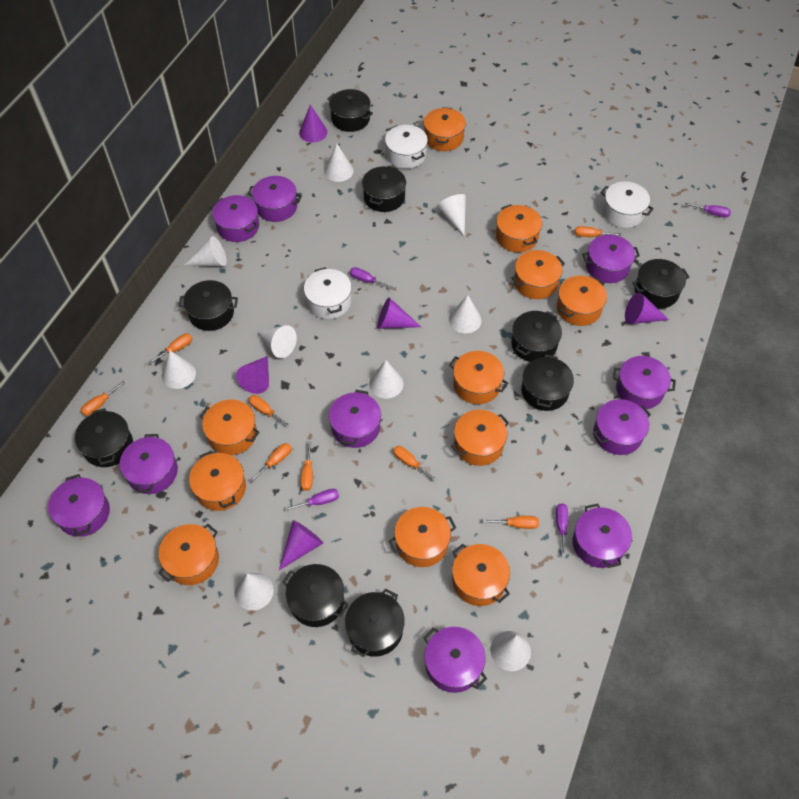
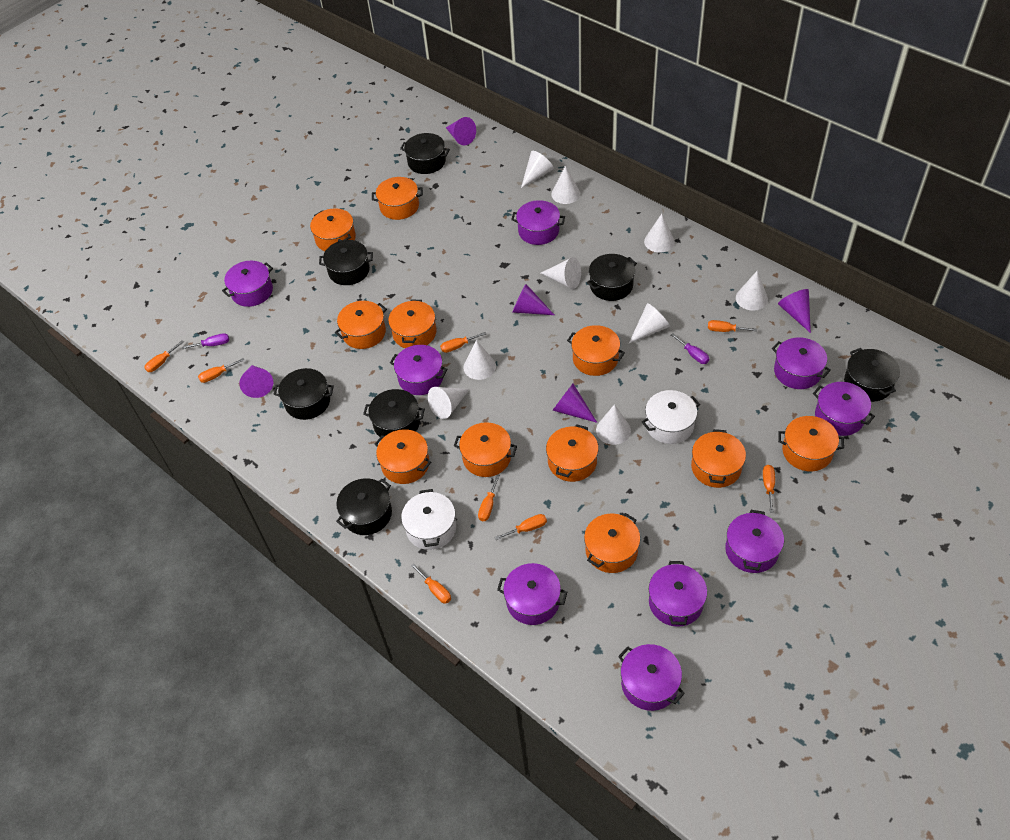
black pot: 9 -> 7
purple pot: 10 -> 9
purple screwdriver: 4 -> 2
white pot: 3 -> 2

